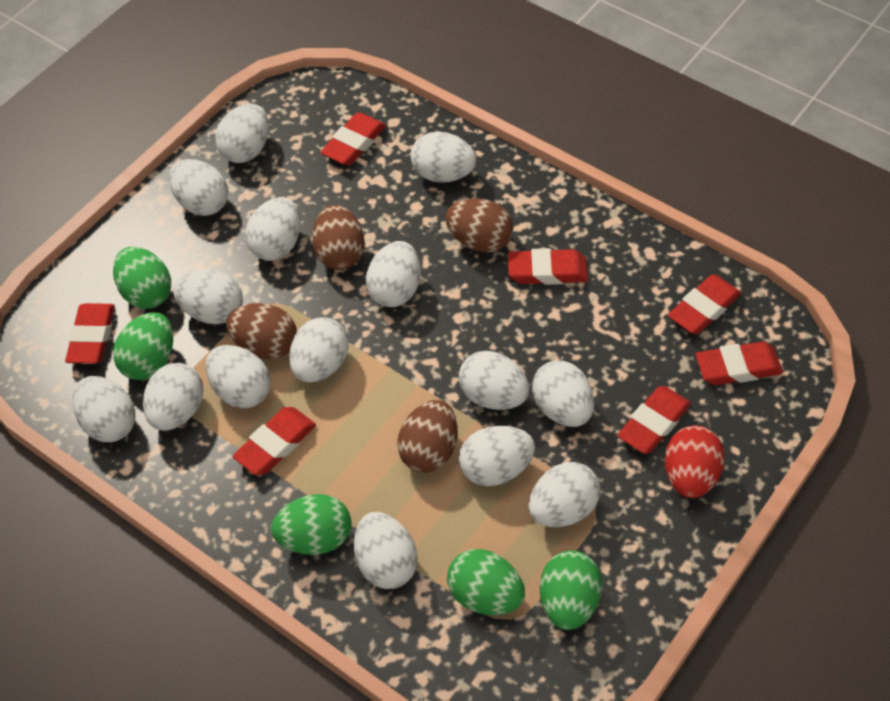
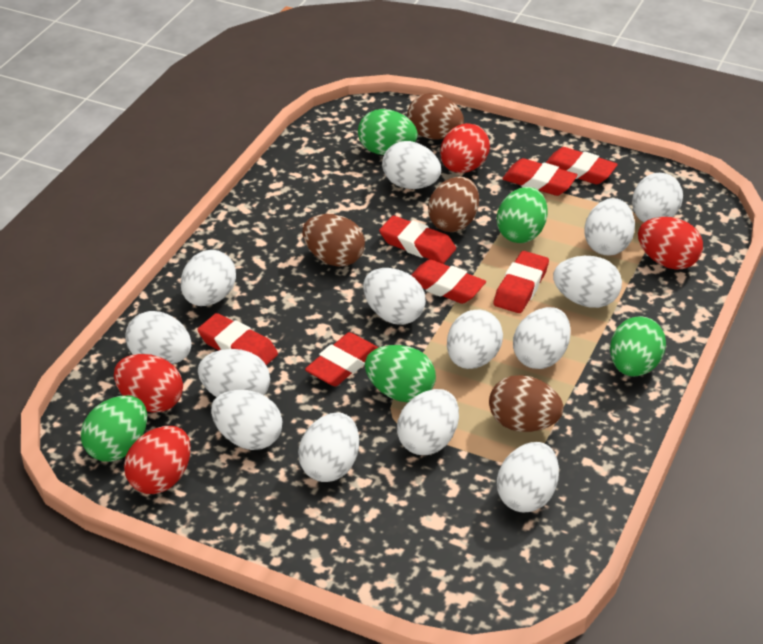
red egg: 1 -> 4
white egg: 15 -> 14

